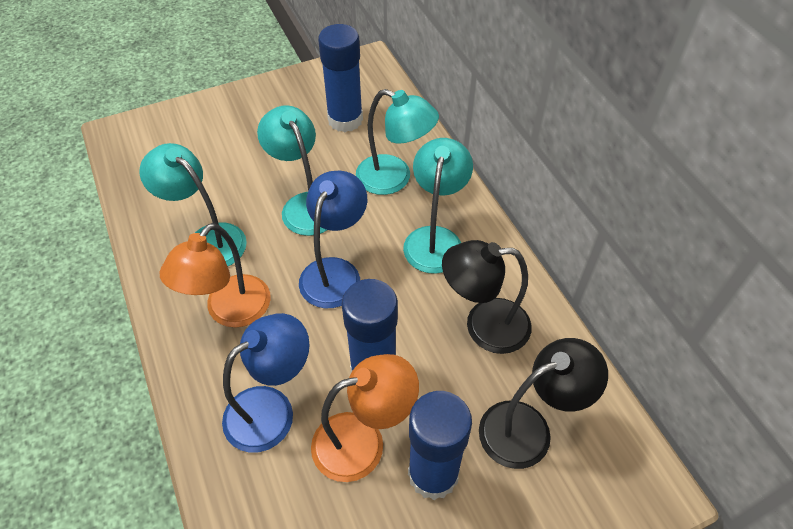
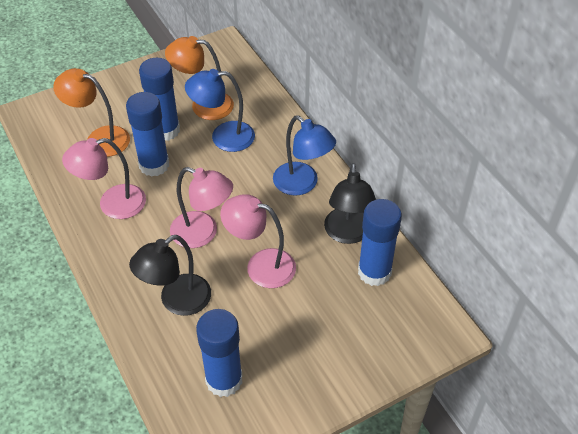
blue glue stick: 3 -> 4
pink lamp: 0 -> 3
turquoise lamp: 4 -> 0

